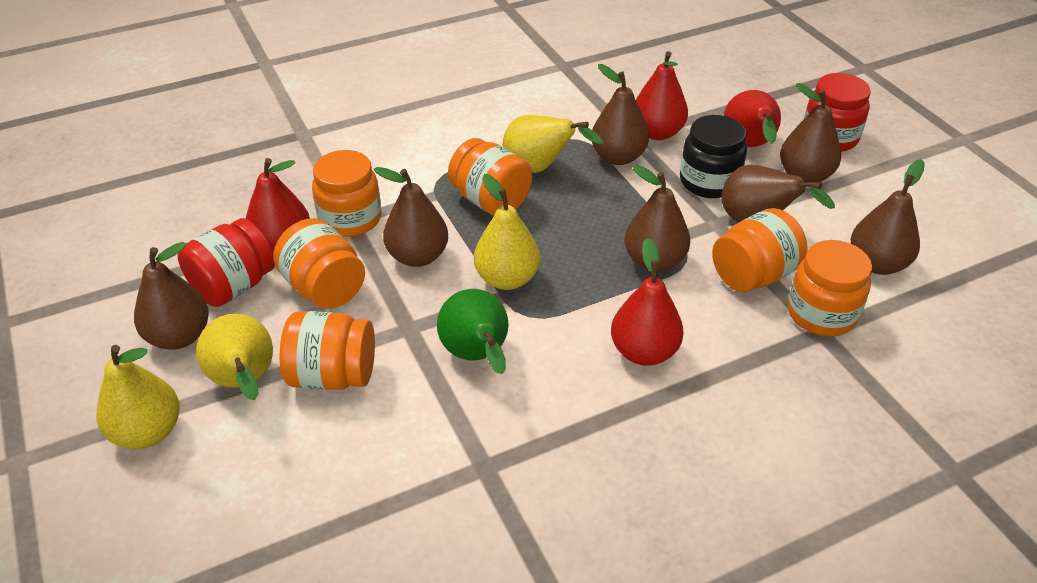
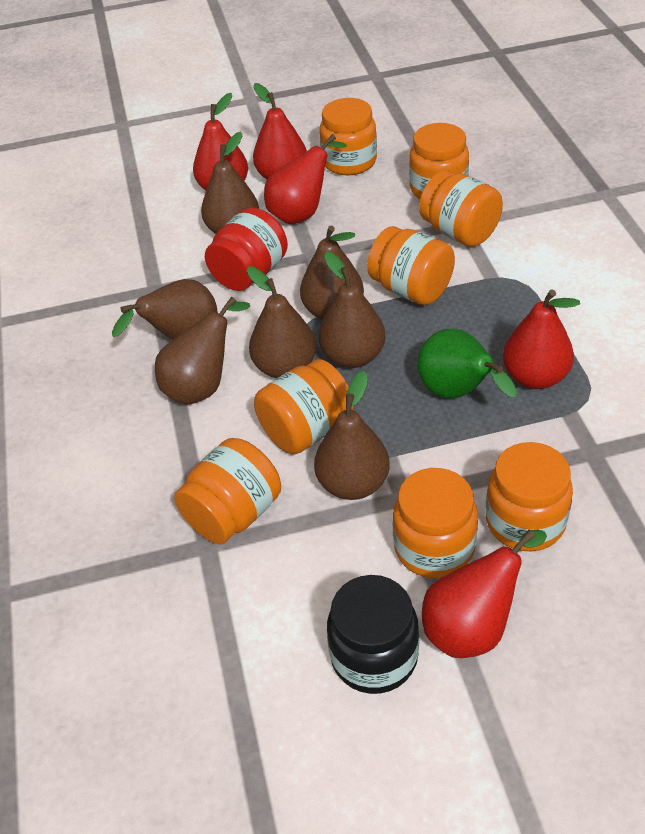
orange jar: 6 -> 8
red jar: 2 -> 1
red pear: 4 -> 5
yellow pear: 4 -> 0

